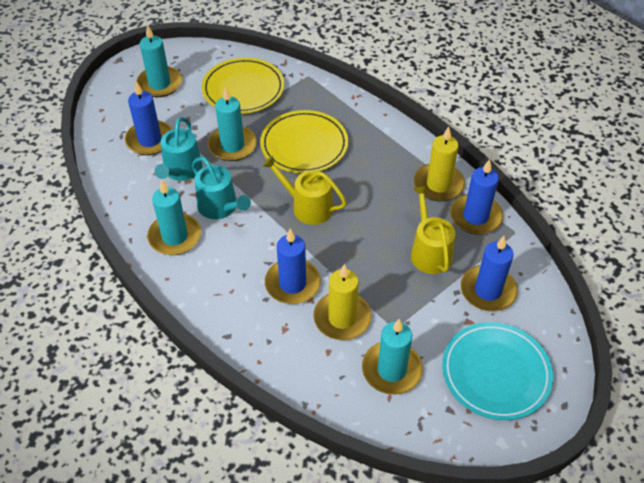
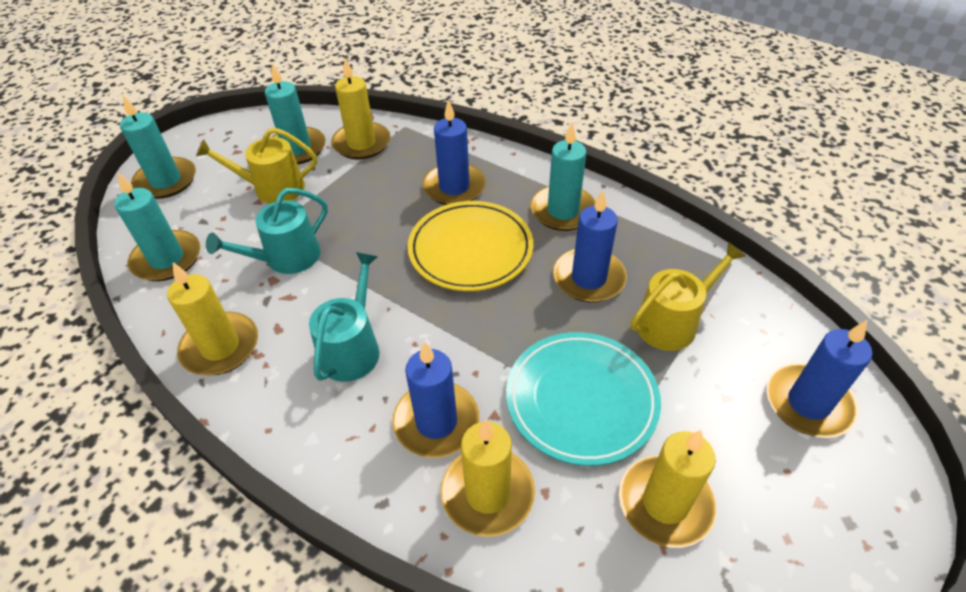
yellow candle: 2 -> 4
yellow plate: 2 -> 1

